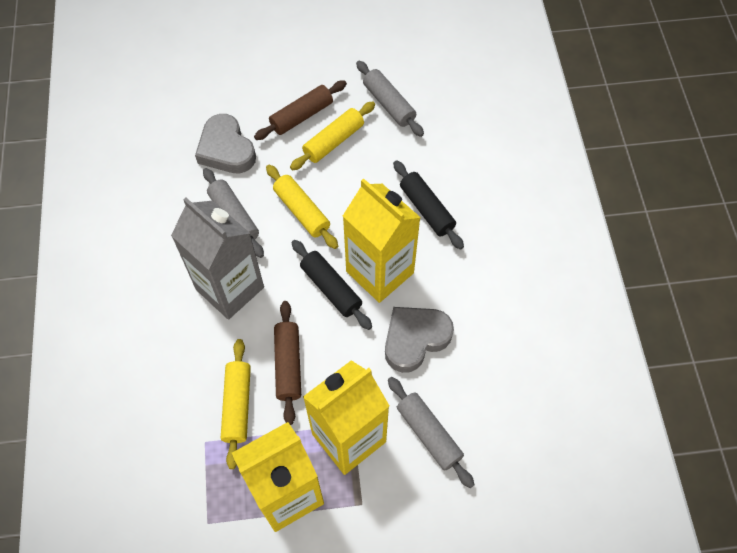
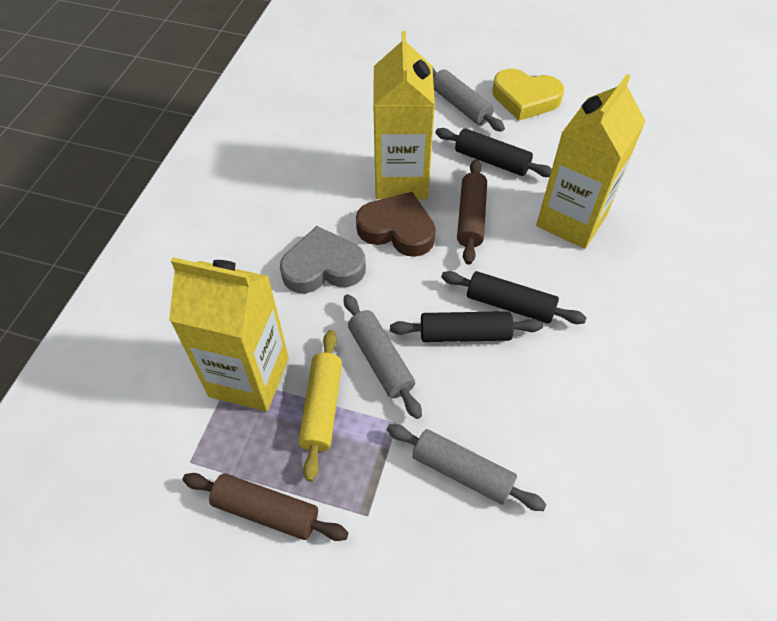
black rolling pin: 2 -> 3
brown heart: 0 -> 1
grey carton: 1 -> 0
grey heart: 2 -> 1
yellow heart: 0 -> 1
yellow rolling pin: 3 -> 1

